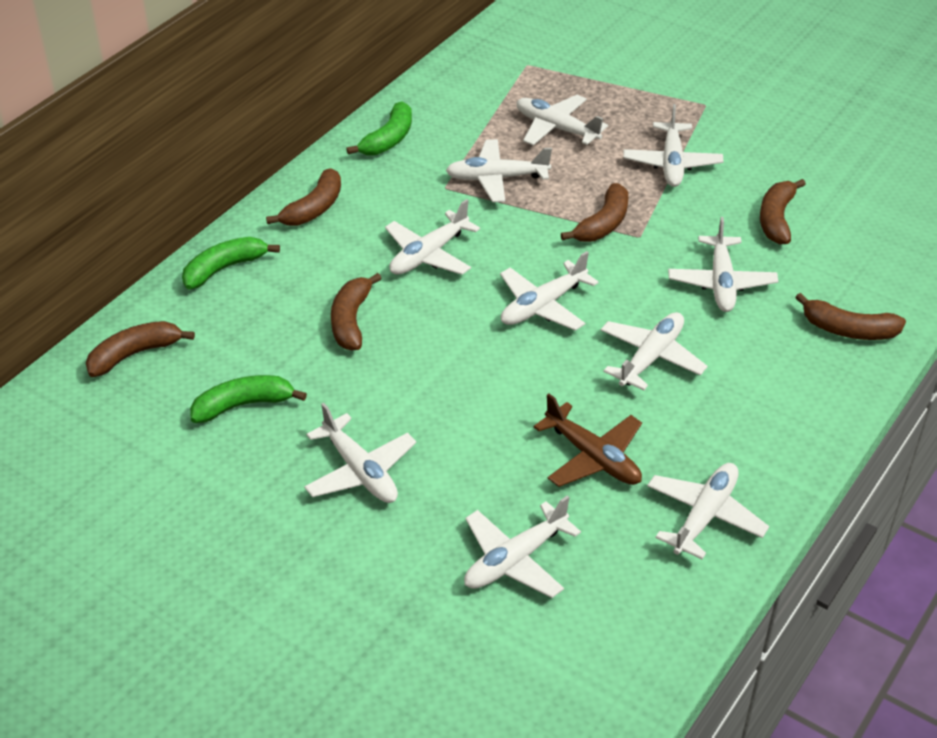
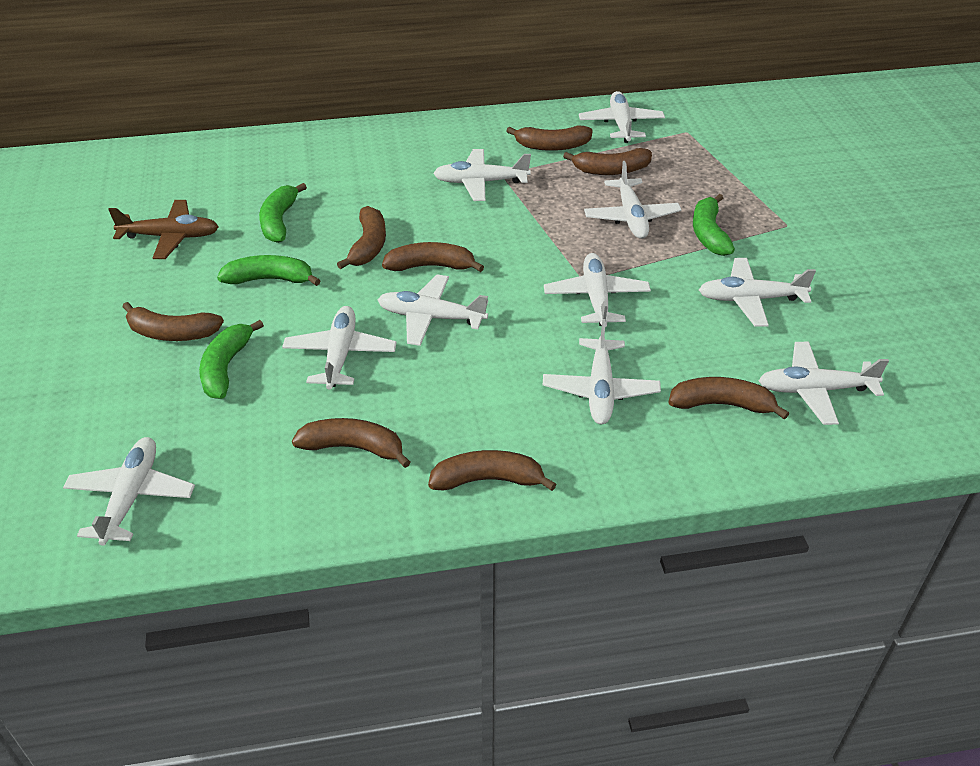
brown banana: 6 -> 8
green banana: 3 -> 4

